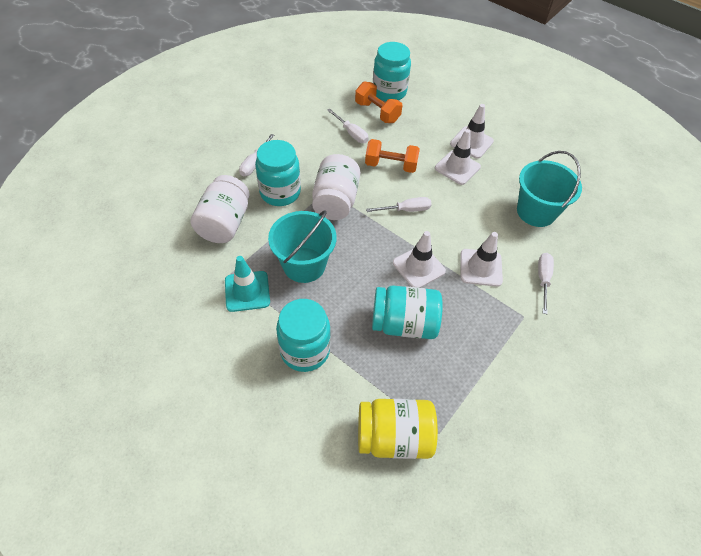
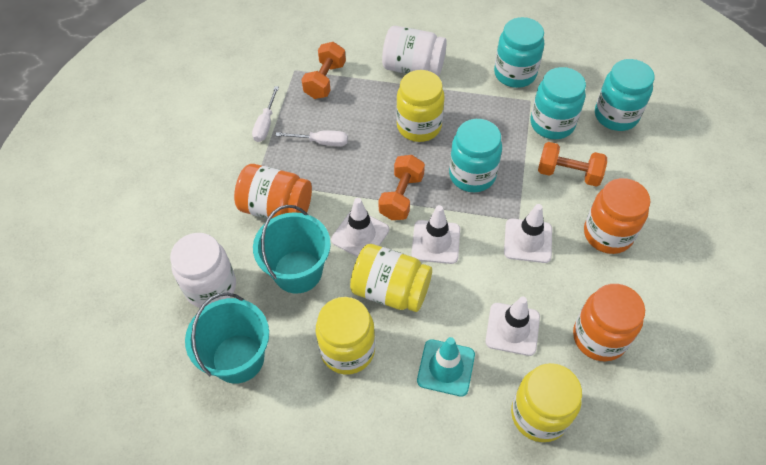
orange dumbbell: 2 -> 3
orange jar: 0 -> 3
white screwdriver: 4 -> 2
yellow jar: 1 -> 4

